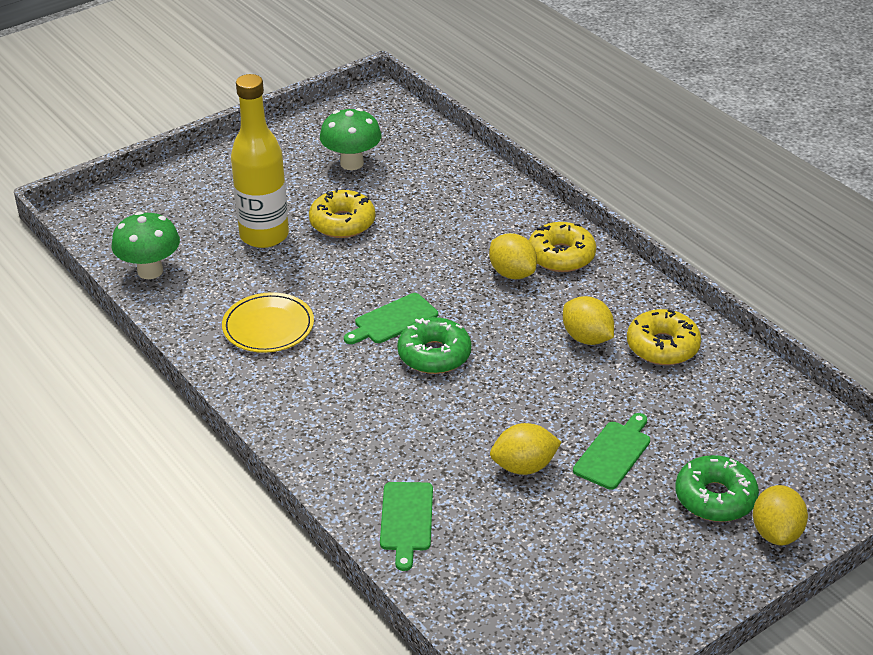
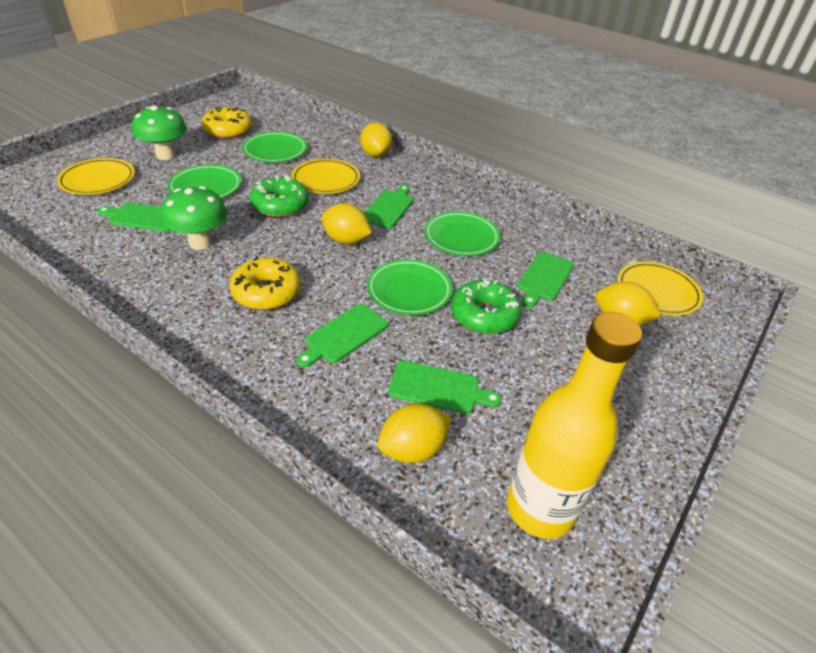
green cutting board: 3 -> 5
green plate: 0 -> 4
yellow donut: 3 -> 2
yellow plate: 1 -> 3

